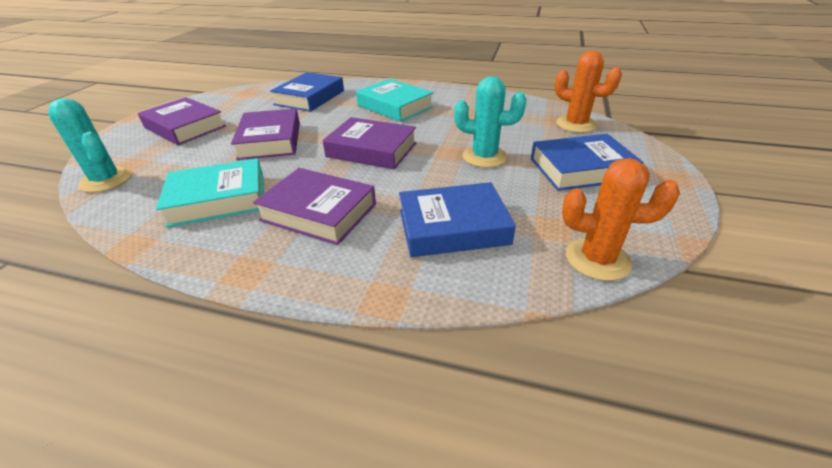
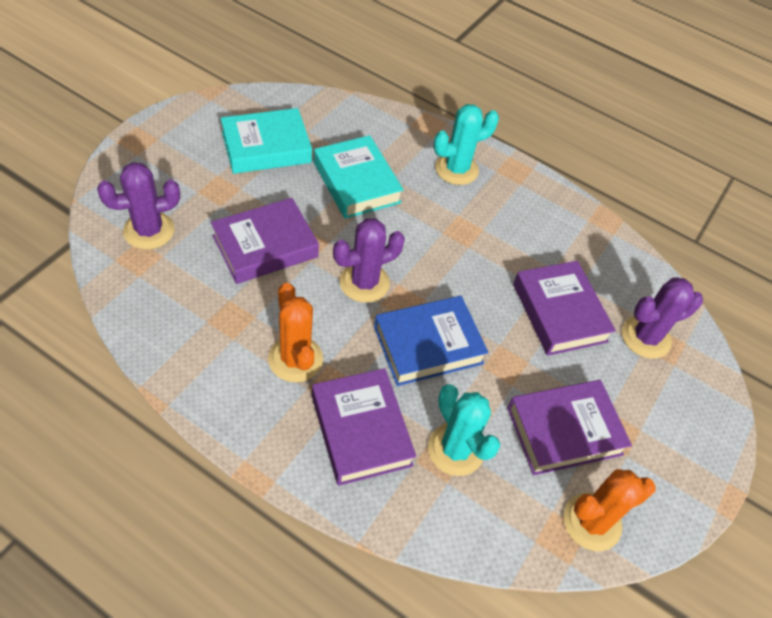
blue book: 3 -> 1
purple cactus: 0 -> 3

